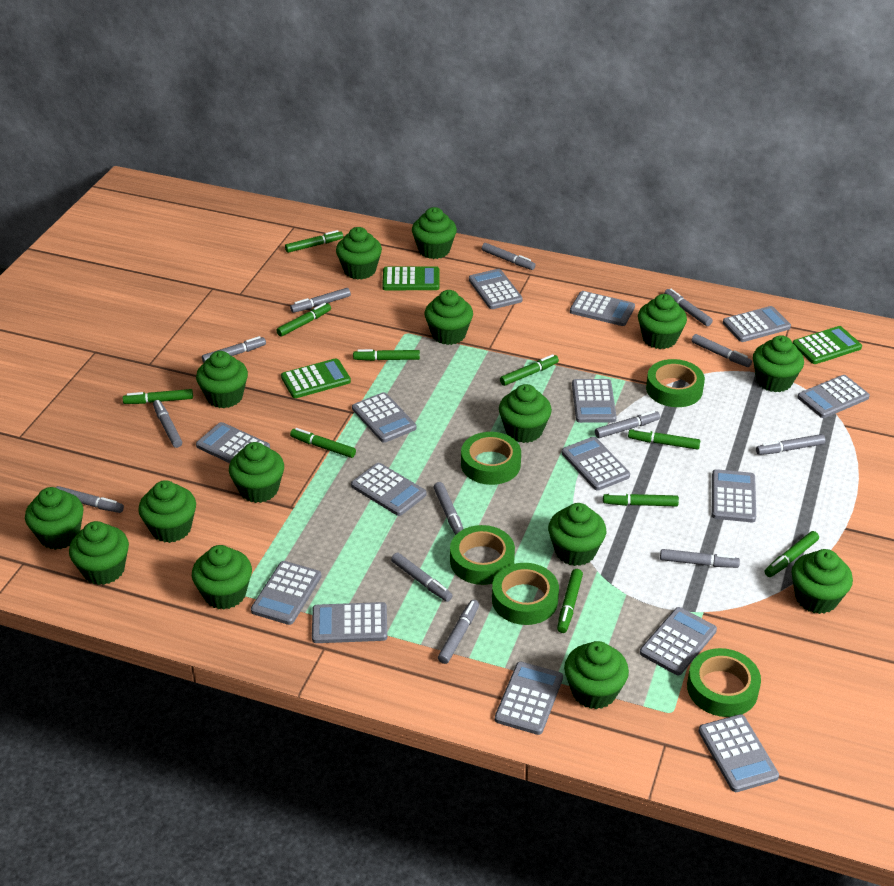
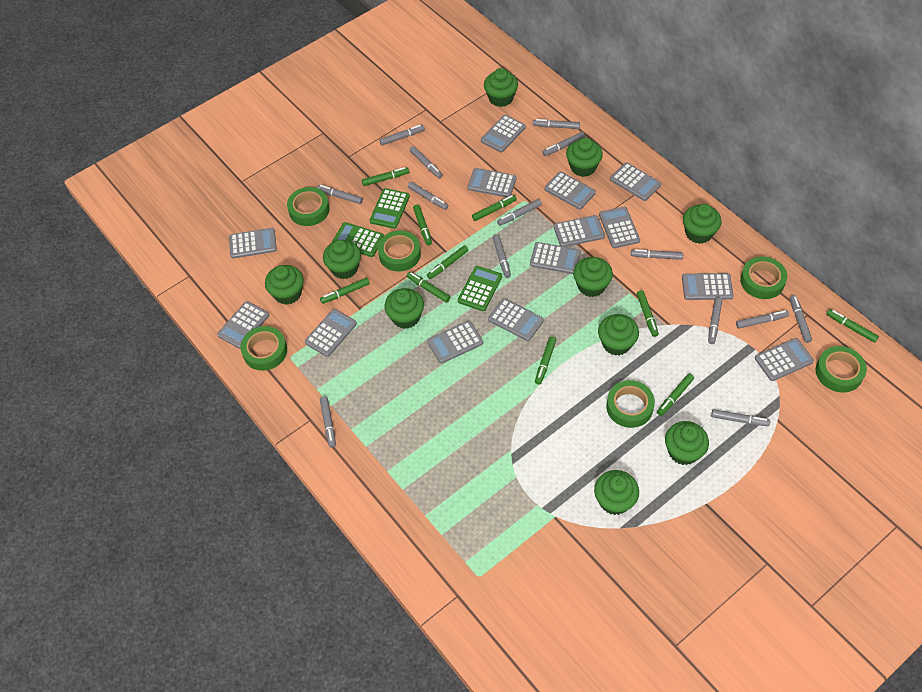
green cupcake: 15 -> 10
green tape: 5 -> 6
grey calculator: 15 -> 14
grey marker: 13 -> 14

